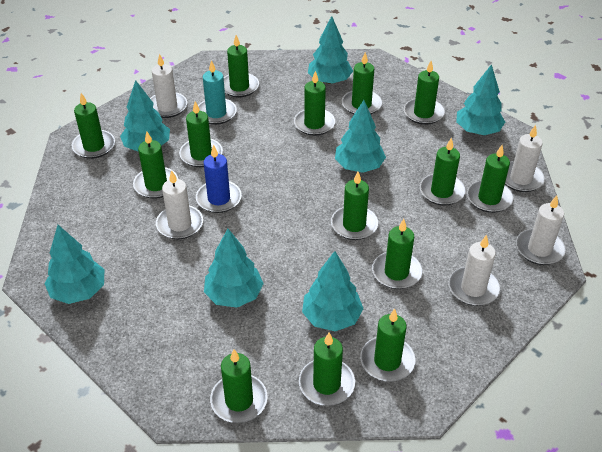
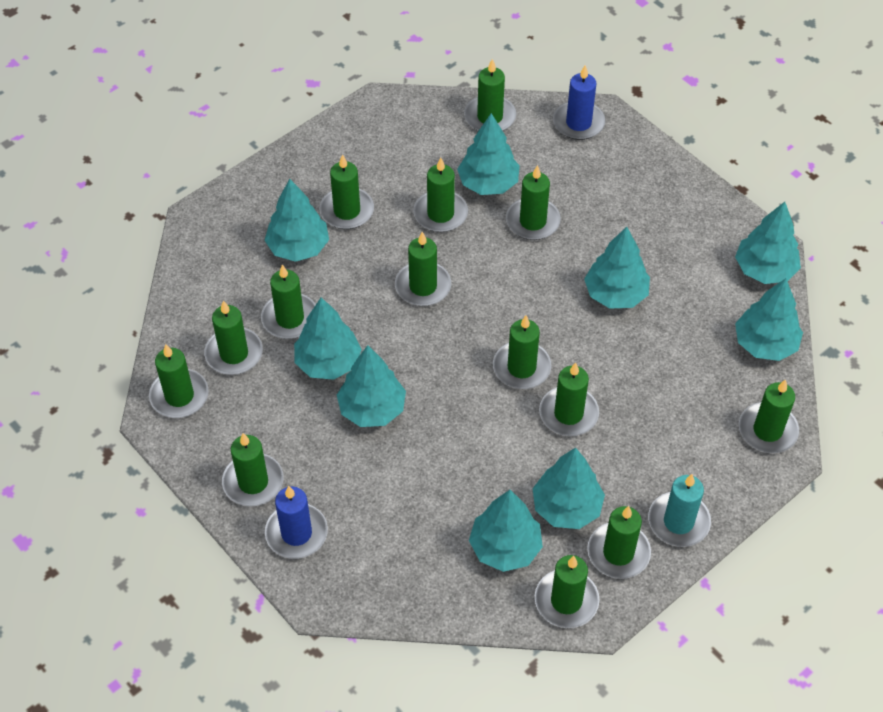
blue candle: 1 -> 2
turquoise tree: 7 -> 9
white candle: 5 -> 0

